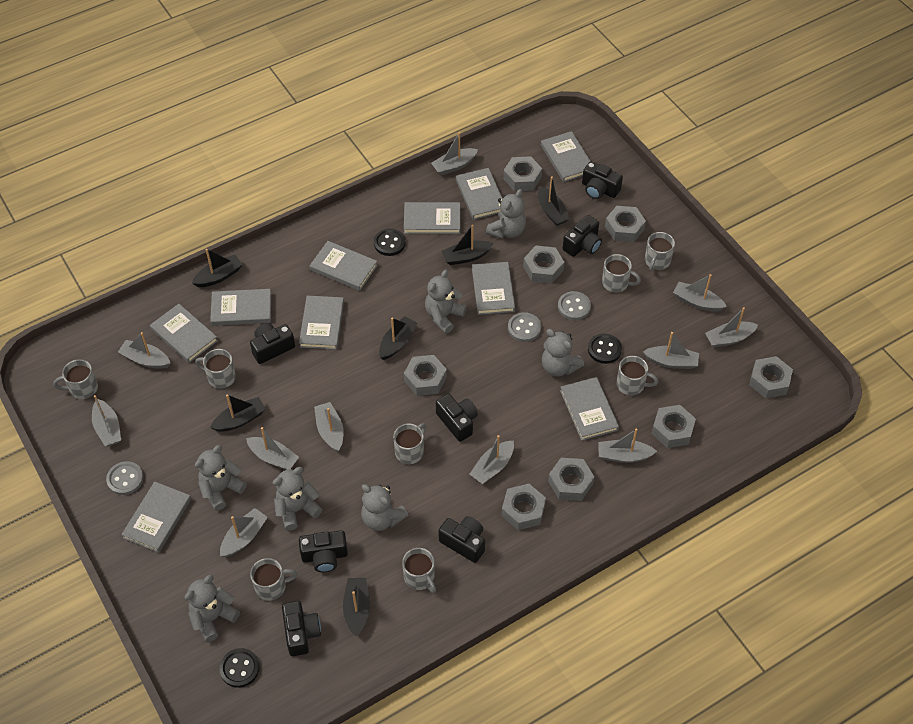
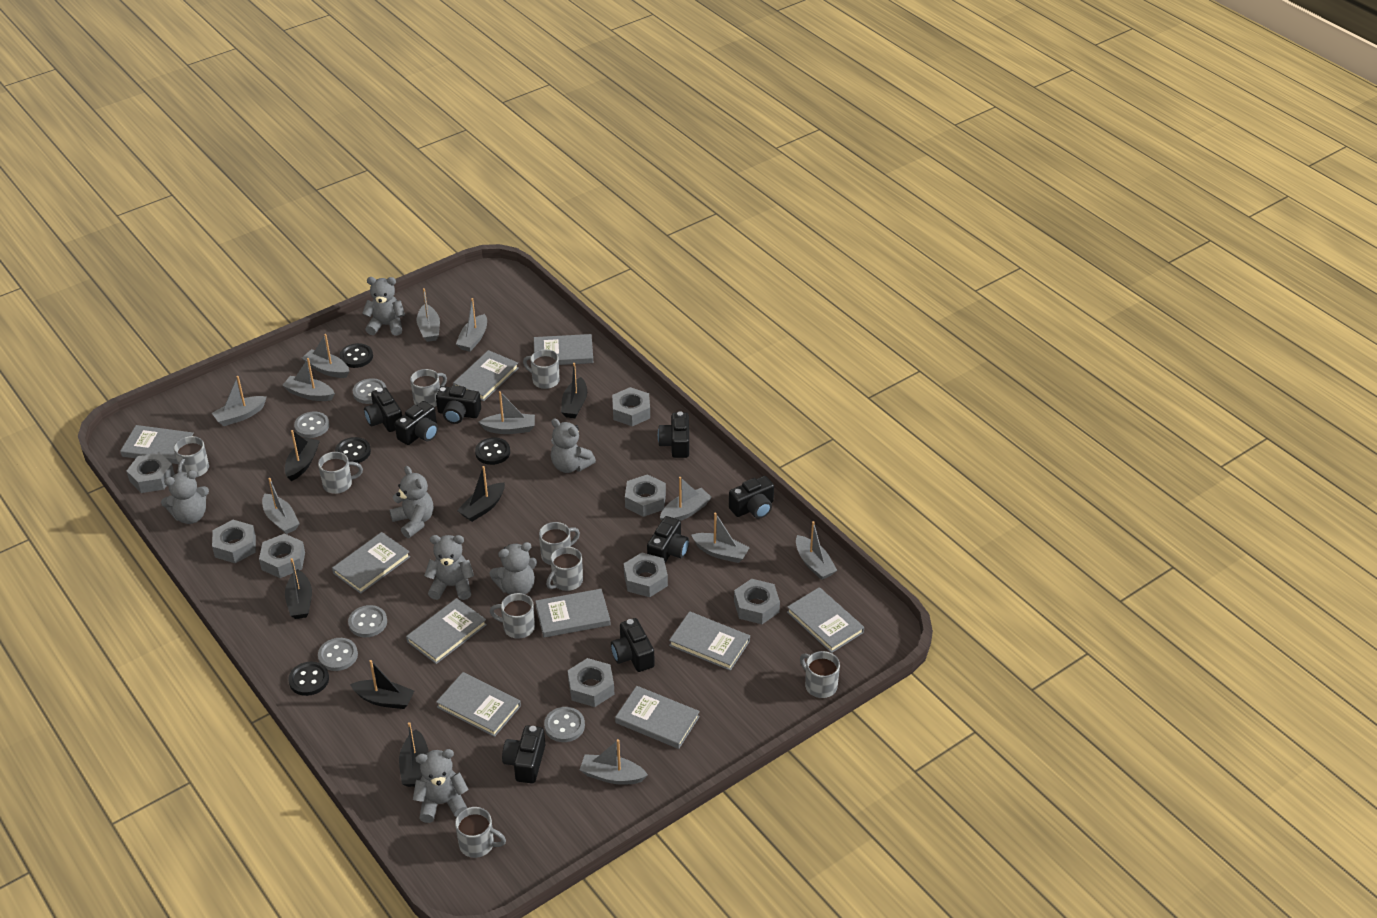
black button: 3 -> 4
black camera: 7 -> 8
grey button: 3 -> 5
grey mug: 8 -> 9

